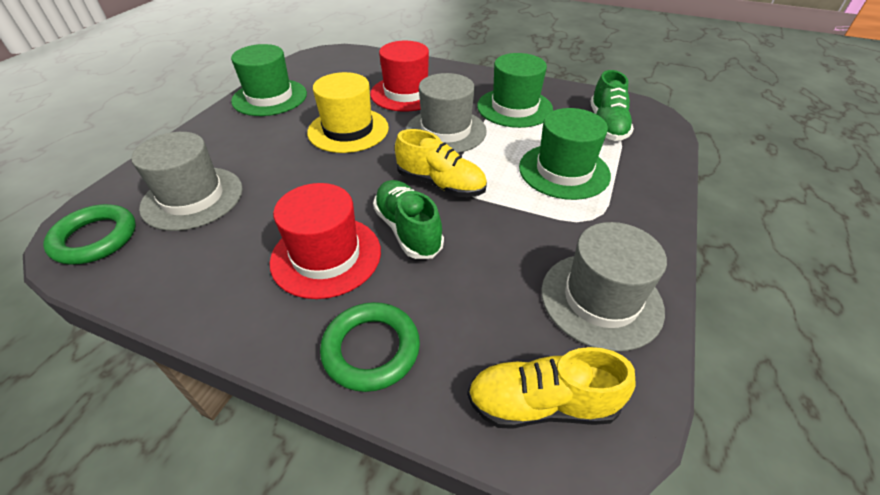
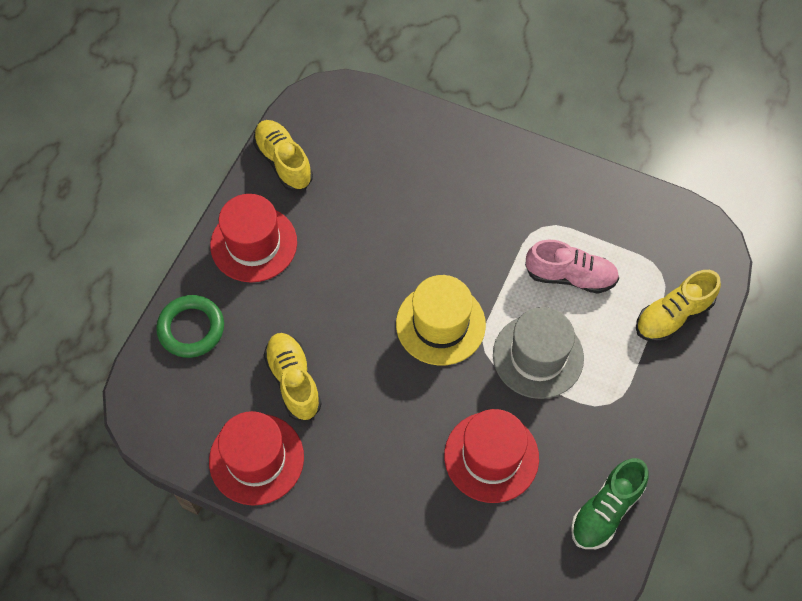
green hat: 3 -> 0
green ring: 2 -> 1
green shoe: 2 -> 1
grey hat: 3 -> 1
pink shoe: 0 -> 1
red hat: 2 -> 3
yellow shoe: 2 -> 3

